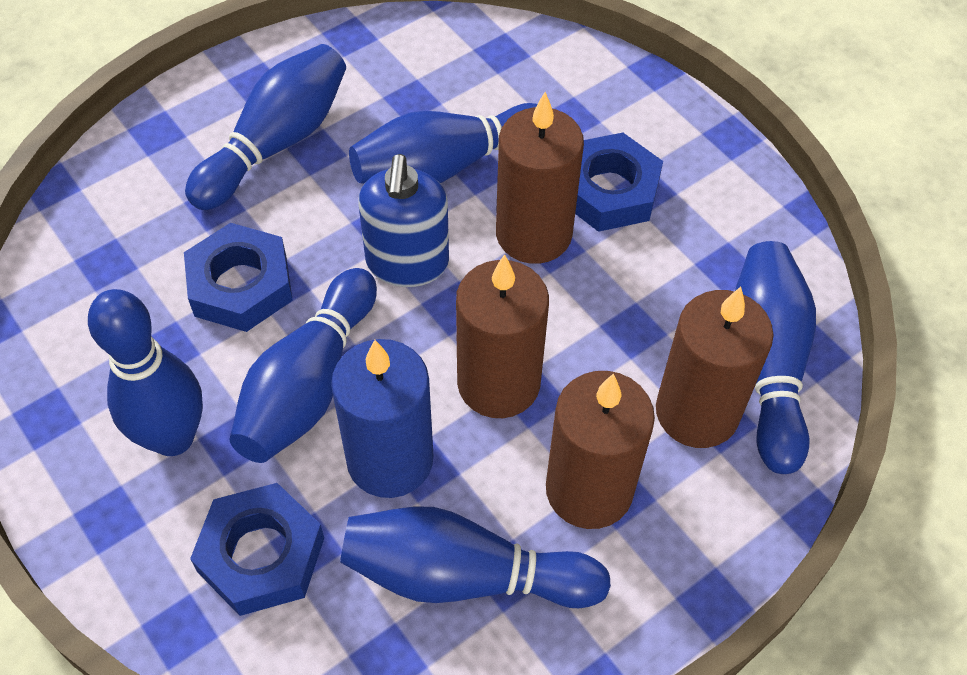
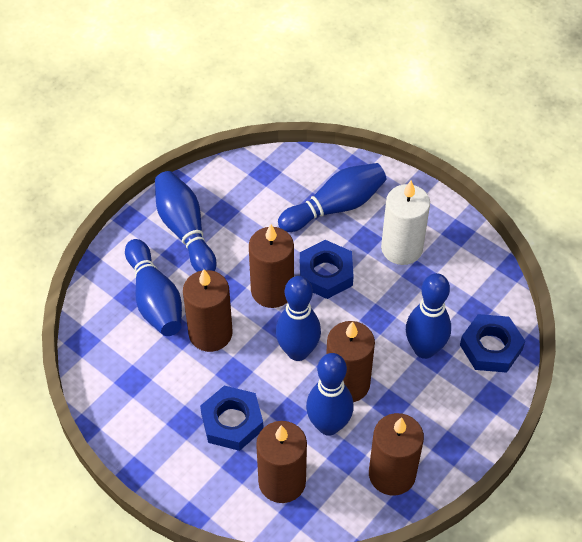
blue candle: 1 -> 0
blue soap dispenser: 1 -> 0
brown candle: 4 -> 5
white candle: 0 -> 1

